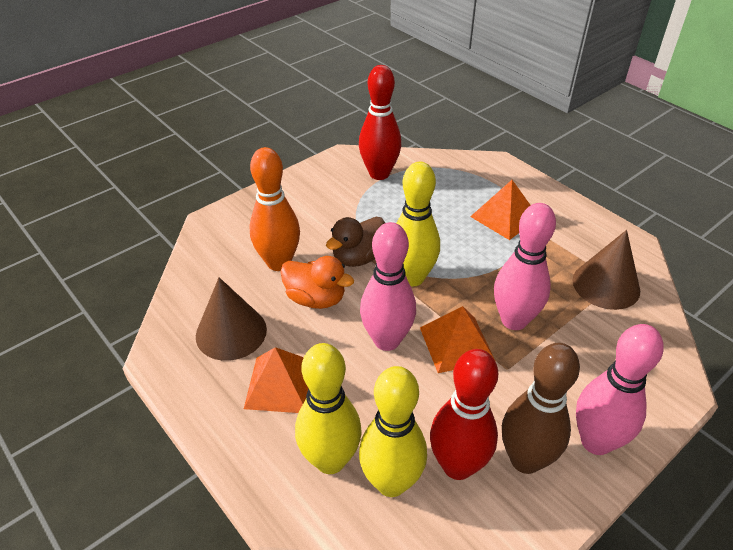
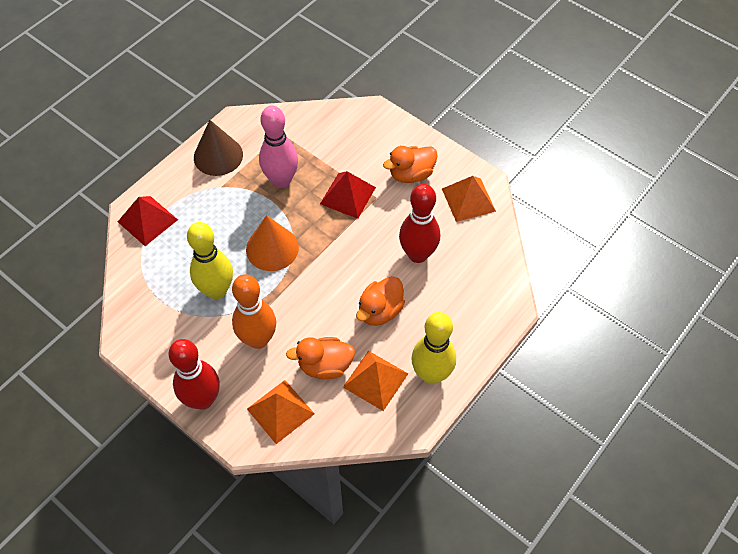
brown bowling pin: 1 -> 0
brown cone: 2 -> 1
brown duck: 1 -> 0
orange cone: 0 -> 1
orange duck: 1 -> 3
pink bowling pin: 3 -> 1
red pyramid: 0 -> 2
yellow bowling pin: 3 -> 2

